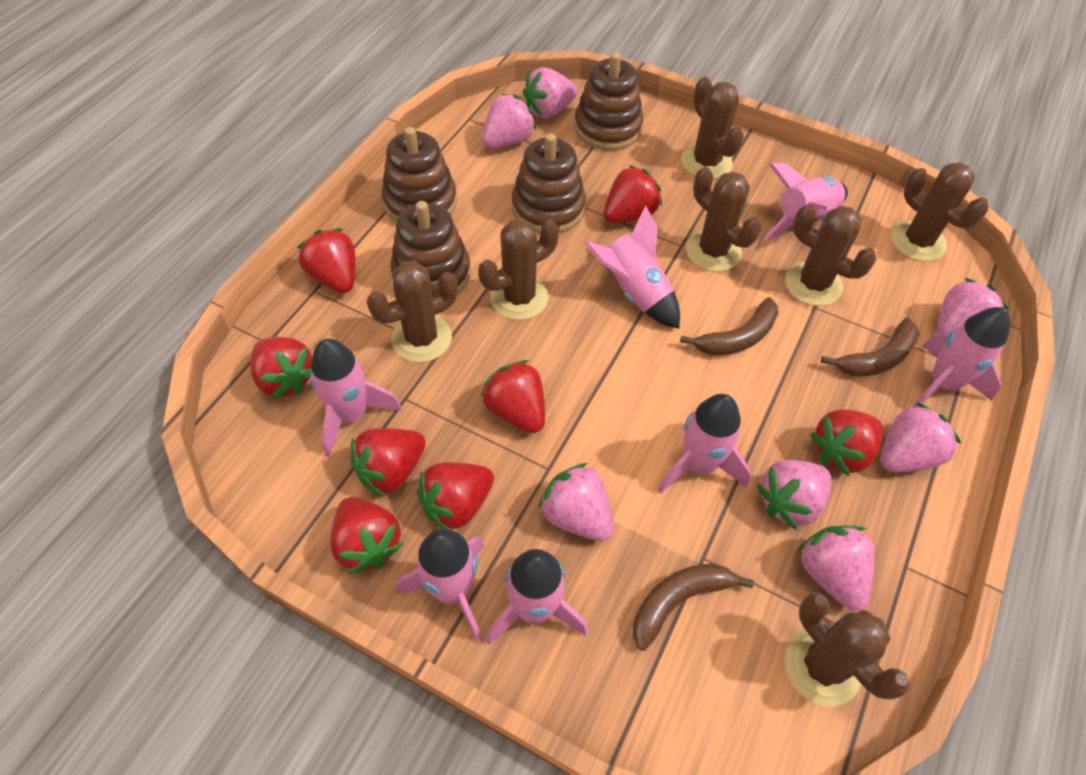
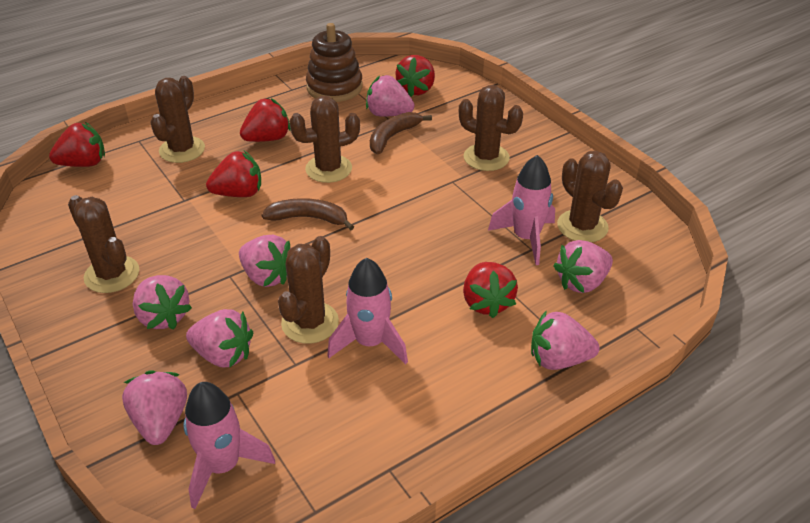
brown banana: 3 -> 2
brown cactus: 7 -> 6
brown stacking toy: 4 -> 1
pink rocket: 7 -> 3
red strawberry: 8 -> 5

